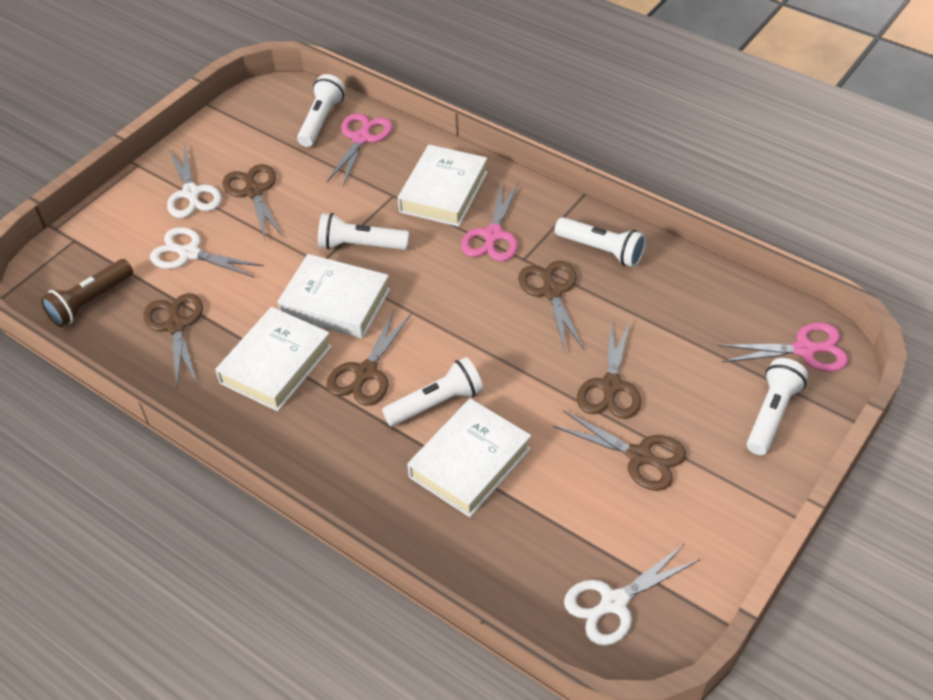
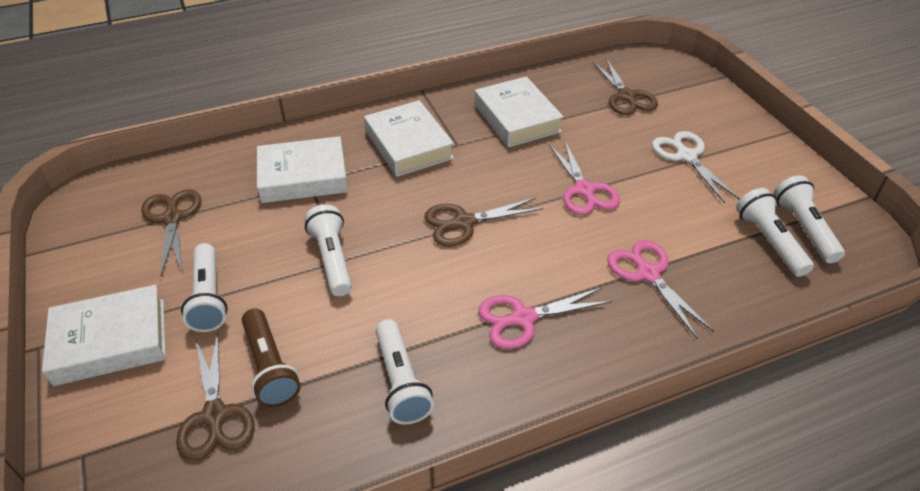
brown scissors: 6 -> 4
white scissors: 3 -> 1

